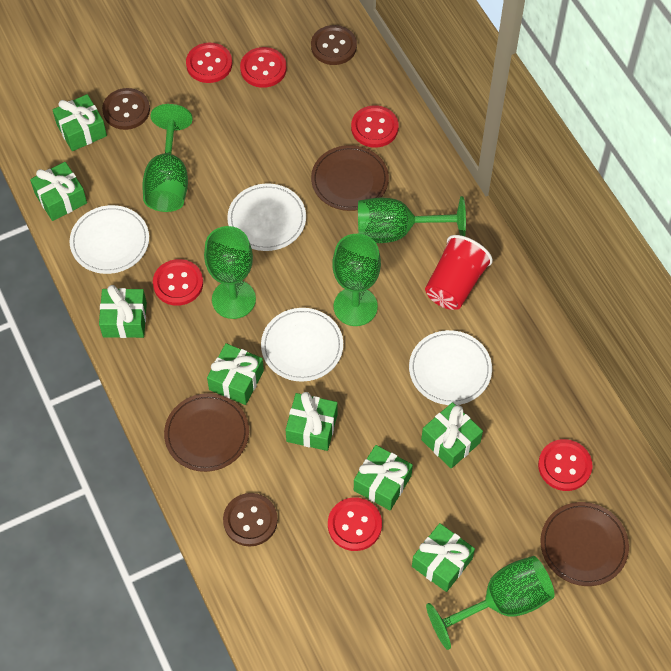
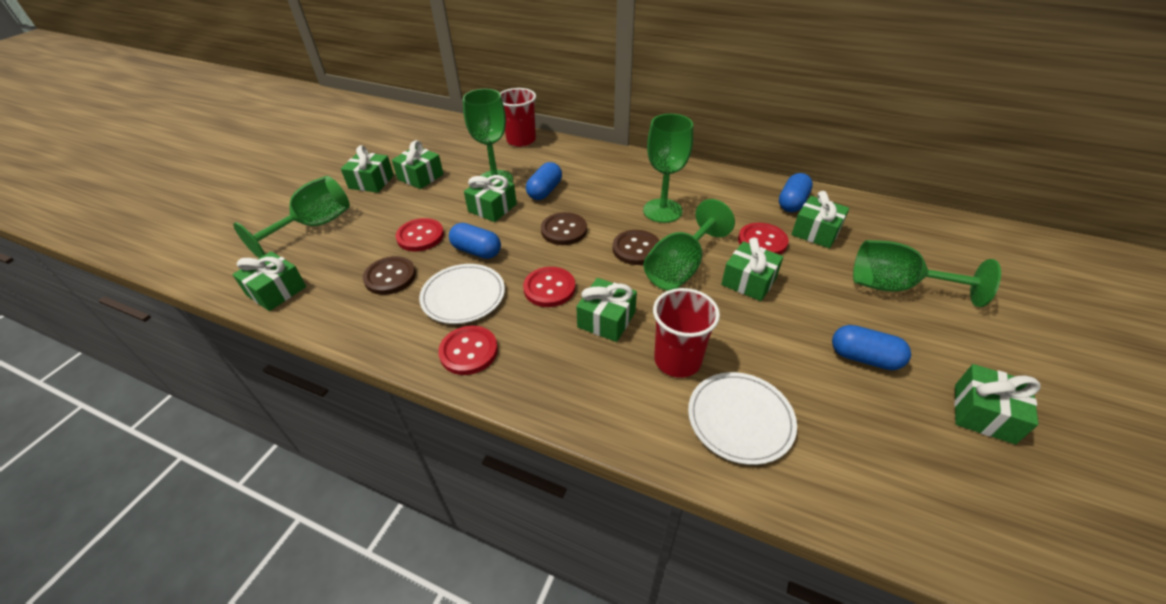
blue capsule: 0 -> 4
brown plate: 3 -> 0
red button: 6 -> 4
red cup: 1 -> 2
white plate: 4 -> 2

